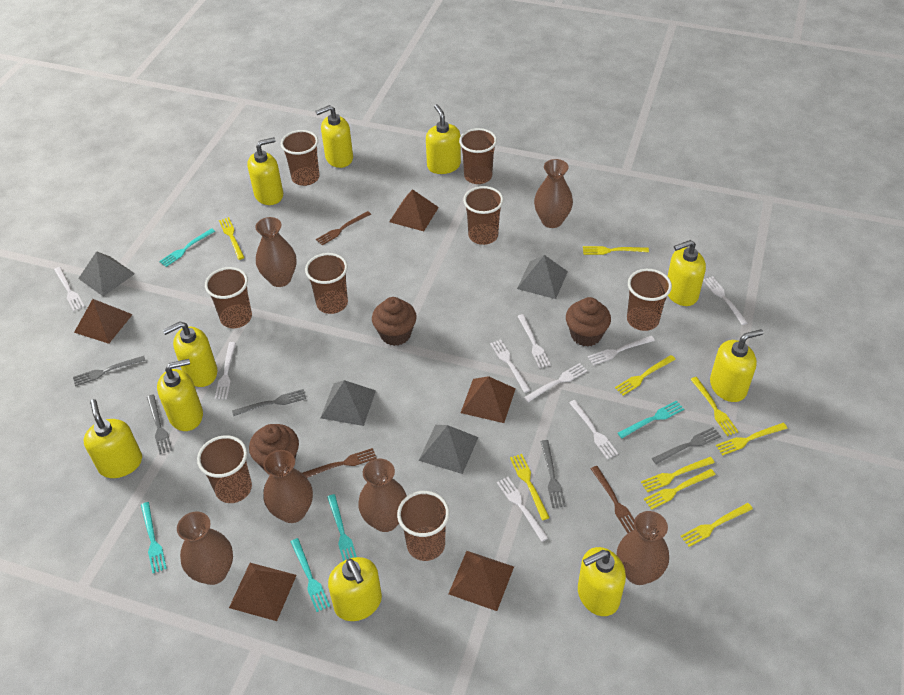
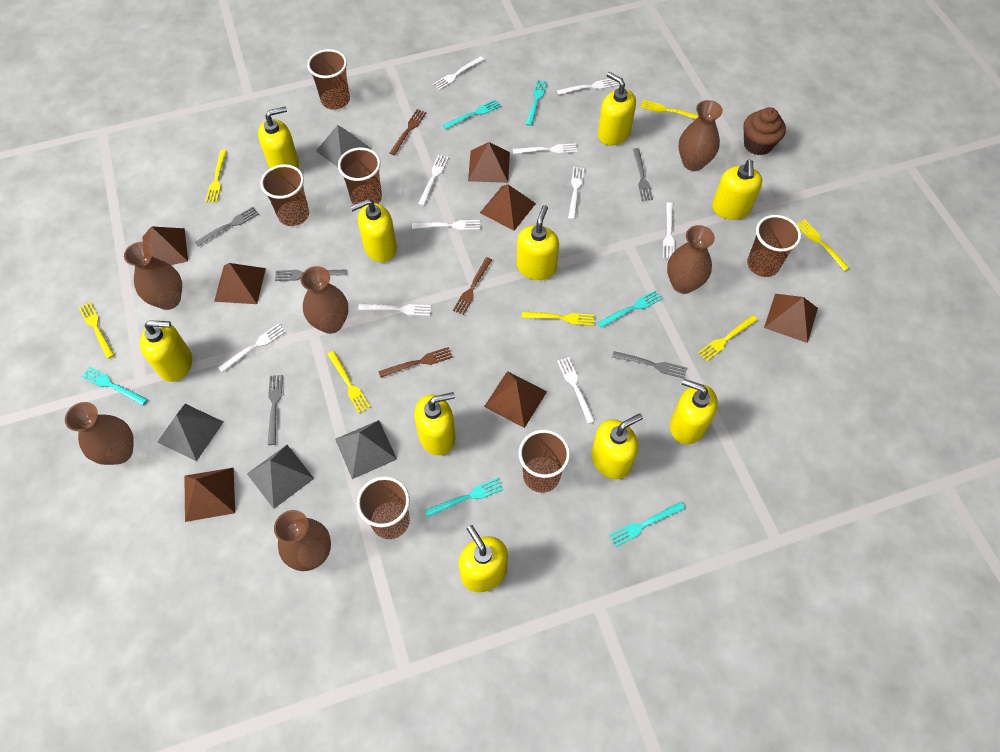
brown cup: 8 -> 6
brown cupcake: 3 -> 1
brown pyramid: 5 -> 7
turquoise fork: 5 -> 6
white fork: 9 -> 10
yellow fork: 9 -> 7

